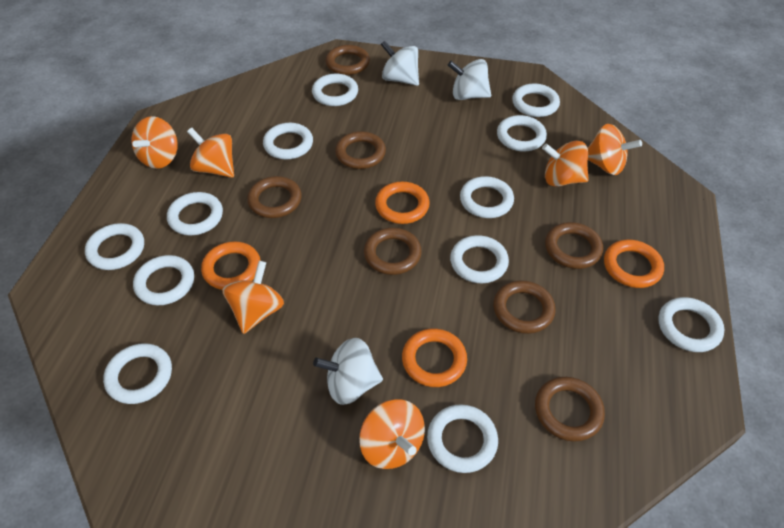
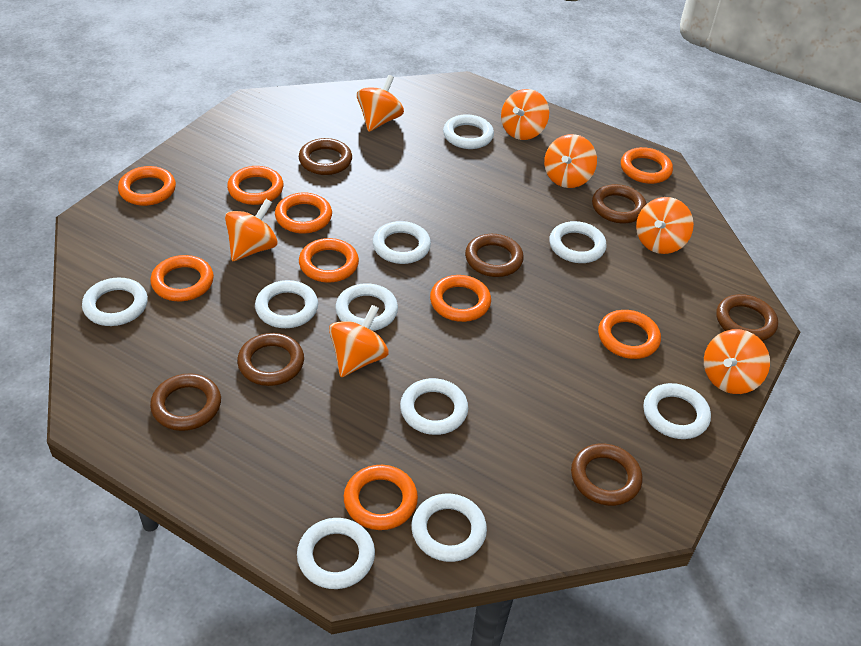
orange ring: 4 -> 9
orange spinning top: 6 -> 7
white ring: 12 -> 10
white spinning top: 3 -> 0

